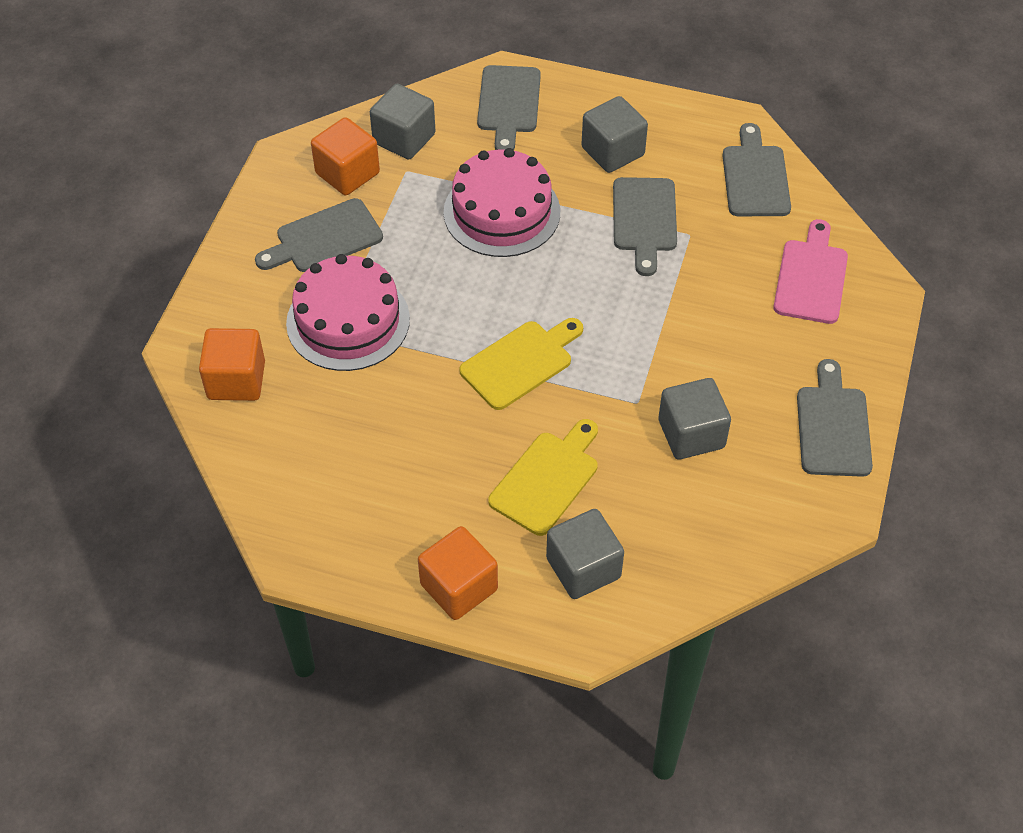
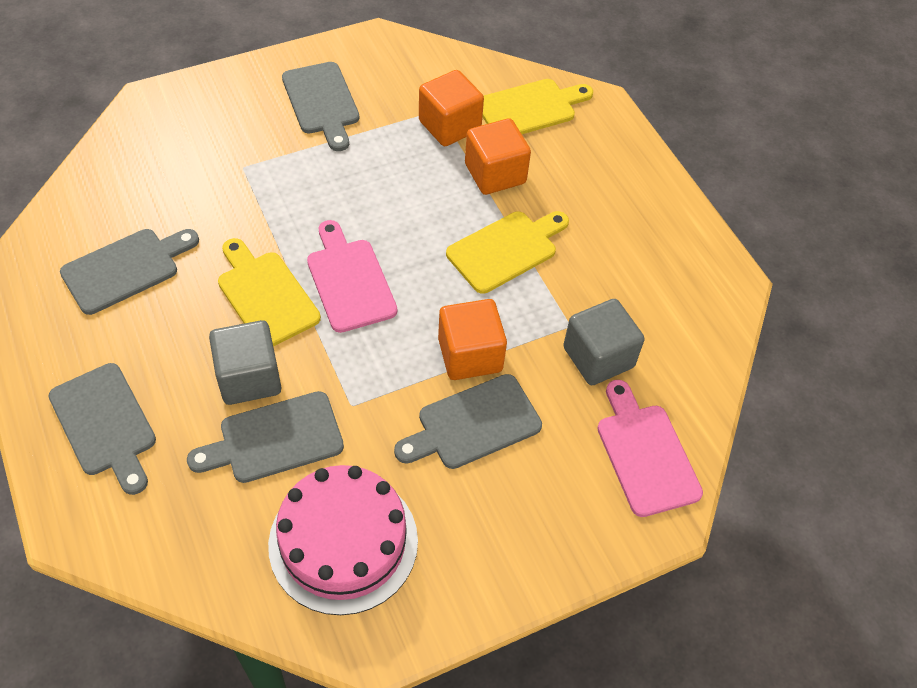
grey cube: 4 -> 2
pink cake: 2 -> 1
pink cutting board: 1 -> 2
yellow cutting board: 2 -> 3

